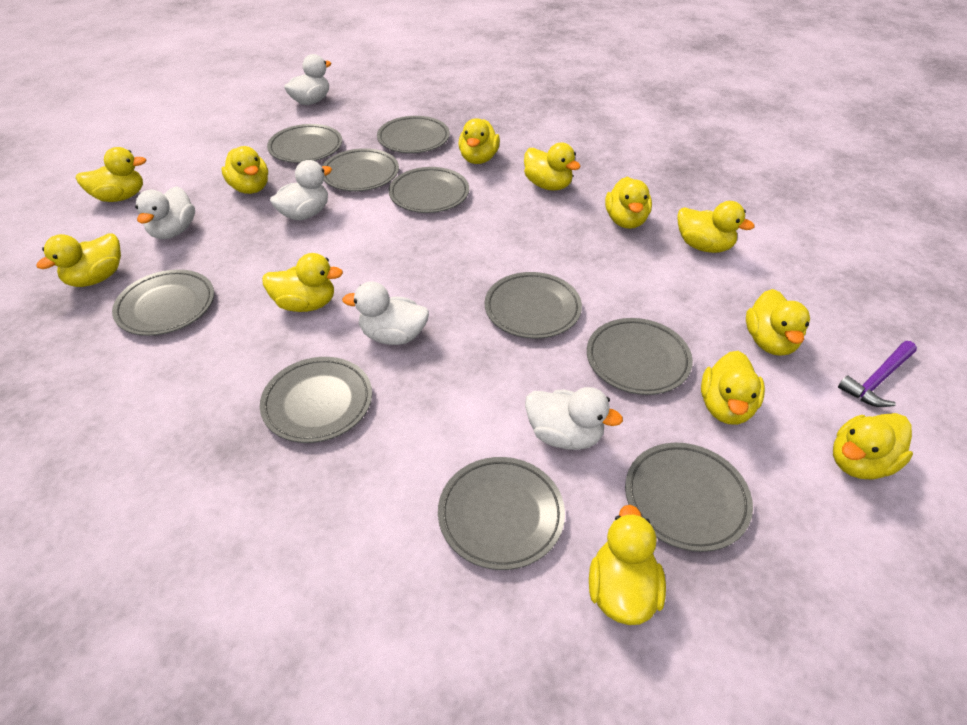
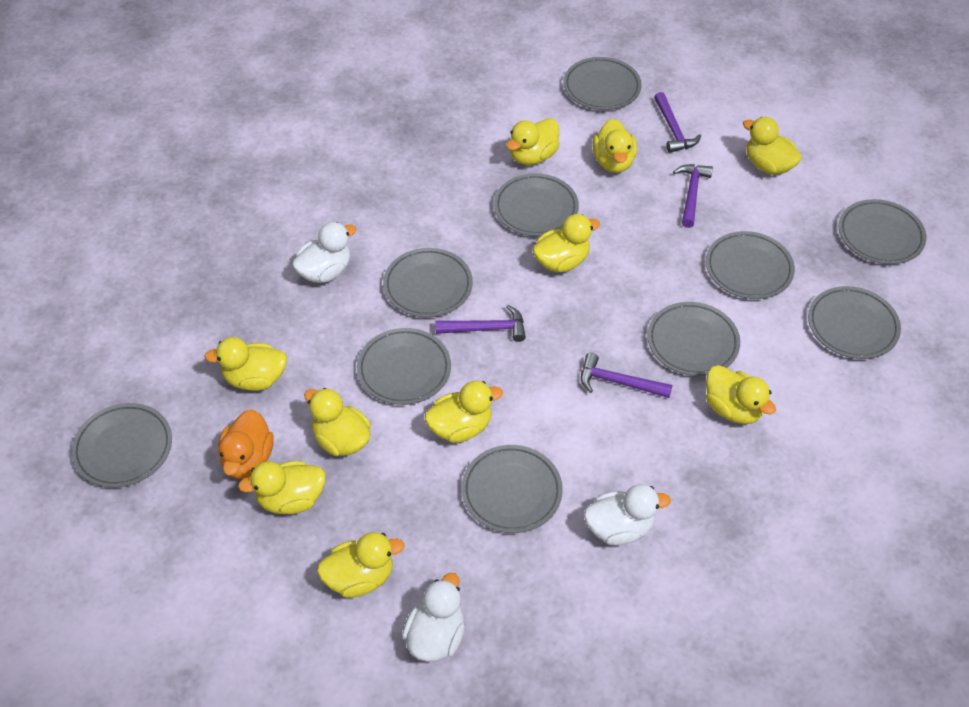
orange duck: 0 -> 1
purple hammer: 1 -> 4
white duck: 5 -> 3
yellow duck: 12 -> 10

